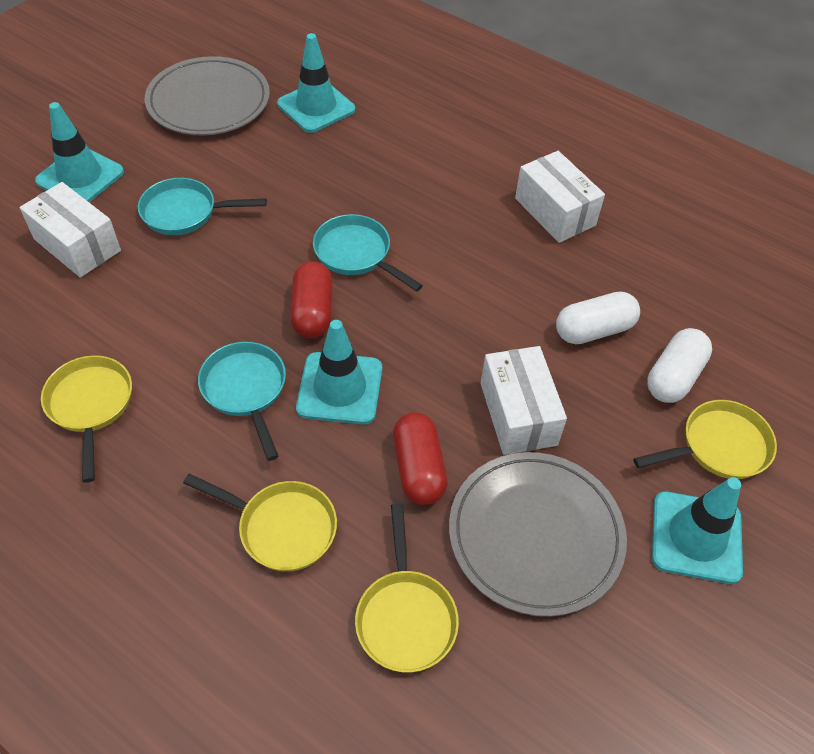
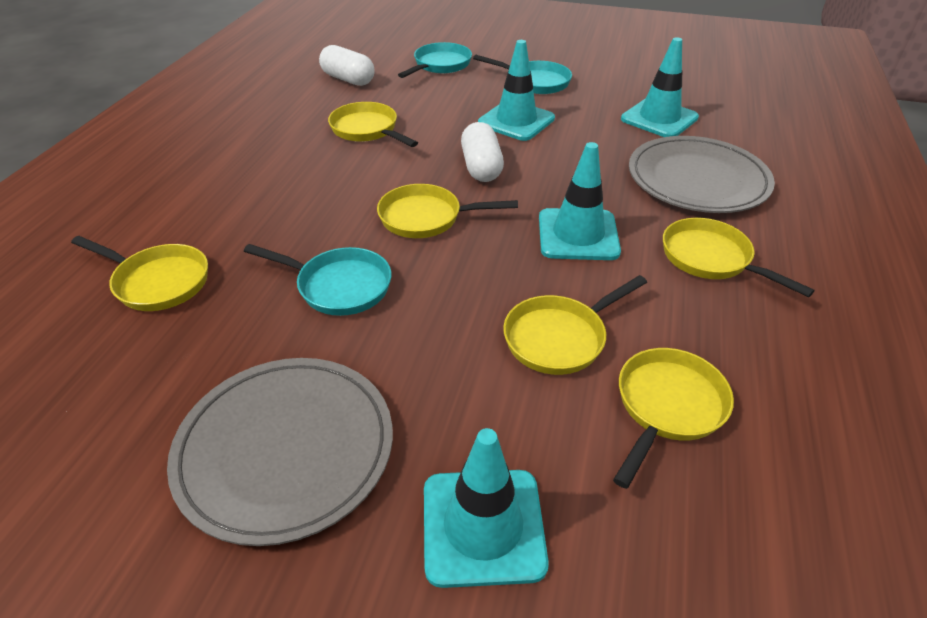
red capsule: 2 -> 0
white box: 3 -> 0
yellow pan: 4 -> 6

